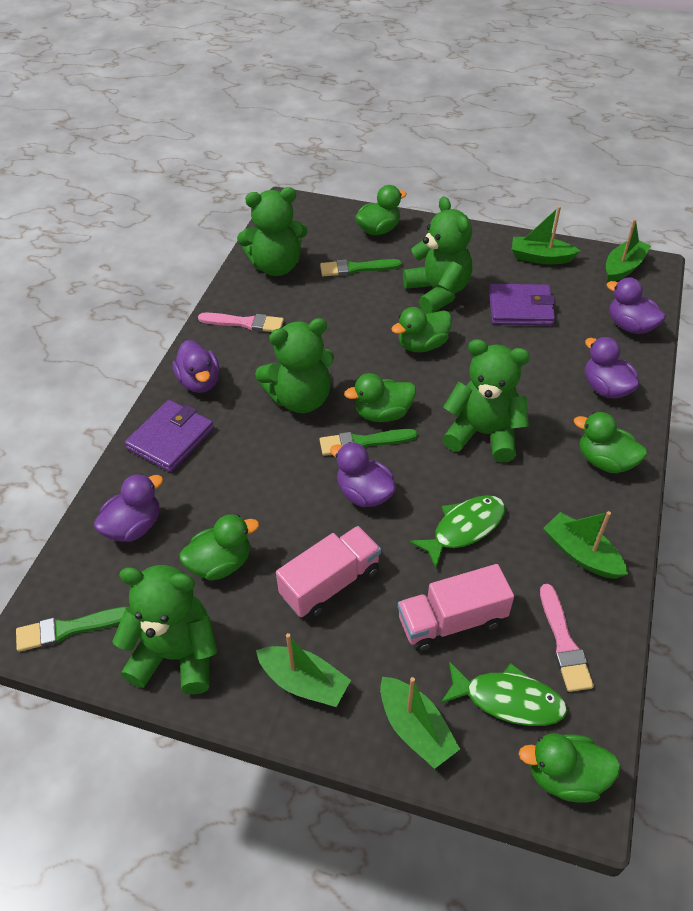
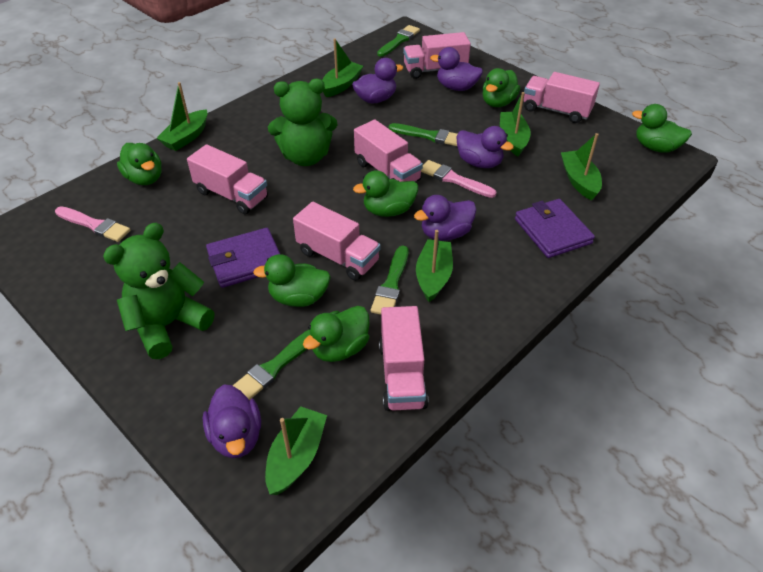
green boat: 5 -> 6
green brush: 3 -> 4
green fish: 2 -> 0
green teddy bear: 5 -> 2
pink truck: 2 -> 6

